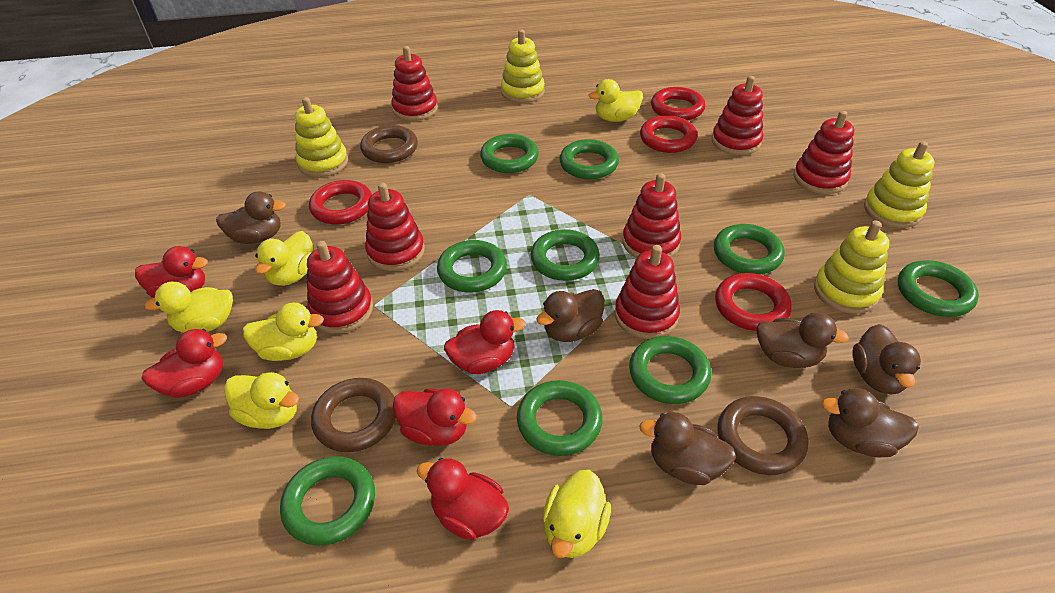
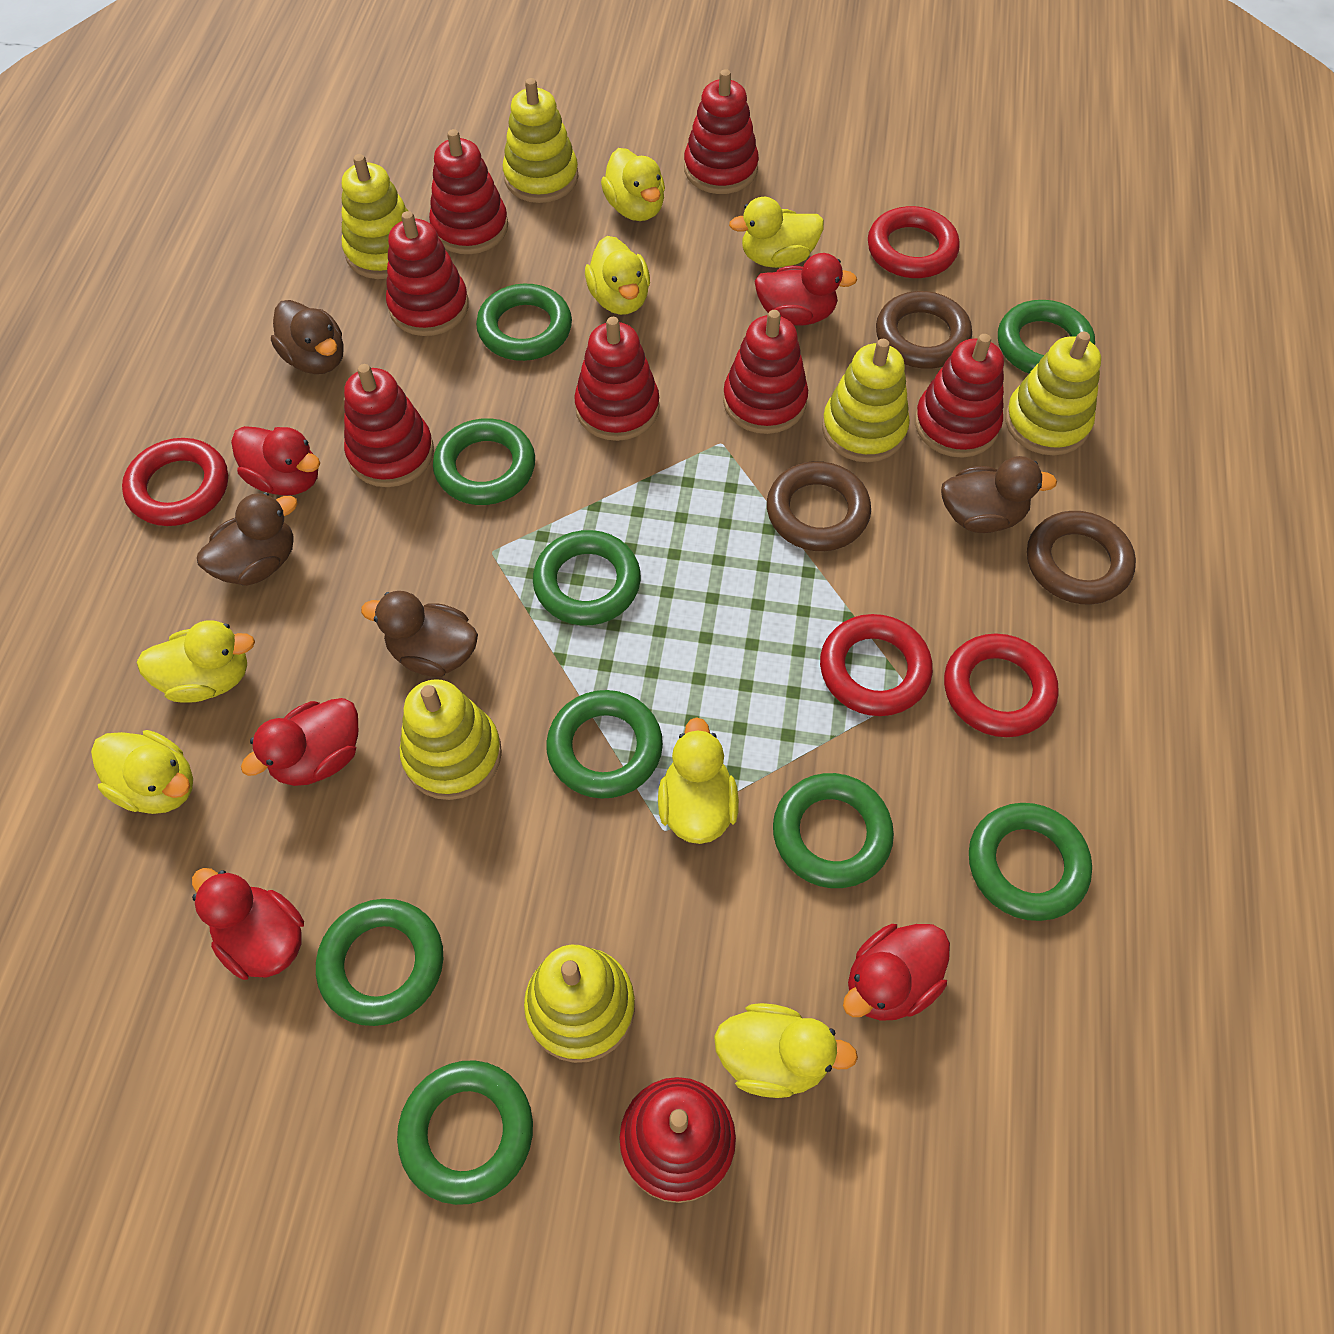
brown duck: 6 -> 4
red stacking toy: 7 -> 8
yellow duck: 6 -> 7
yellow stacking toy: 4 -> 6

